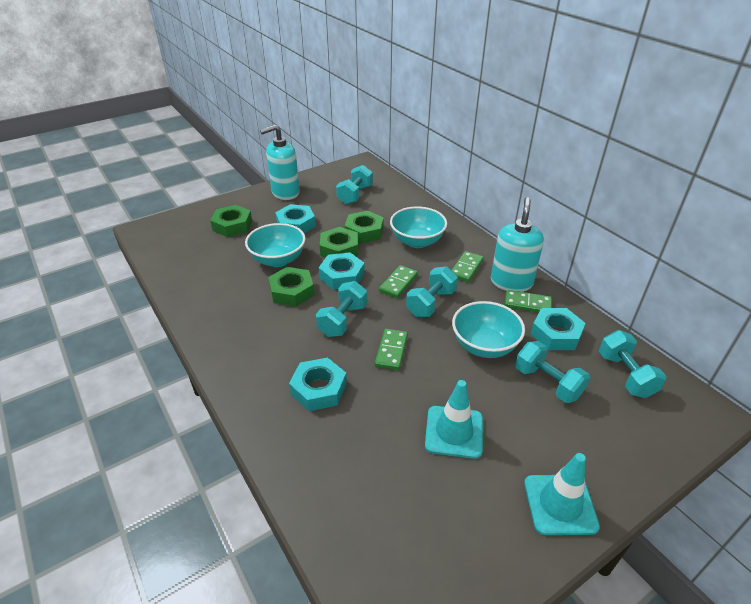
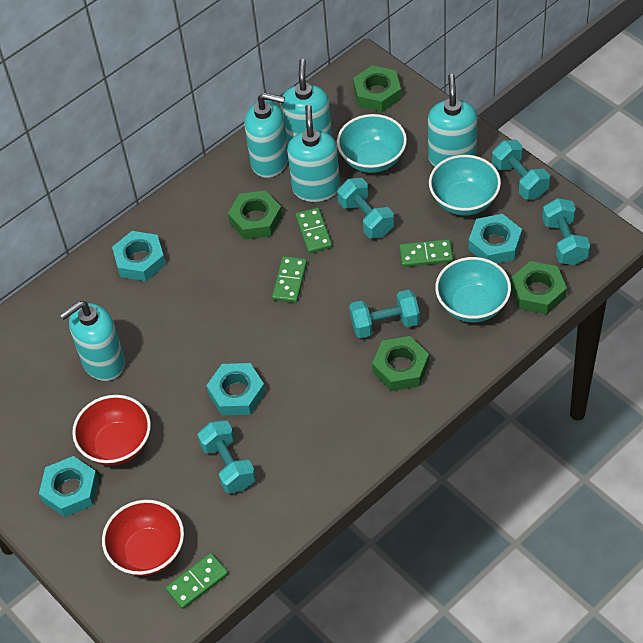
red bowl: 0 -> 2
turquoise soap dispenser: 2 -> 5
turquoise traffic cone: 2 -> 0

